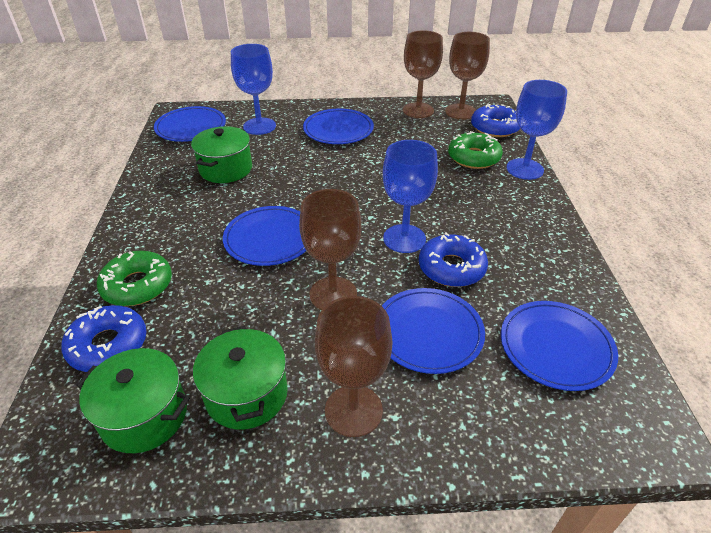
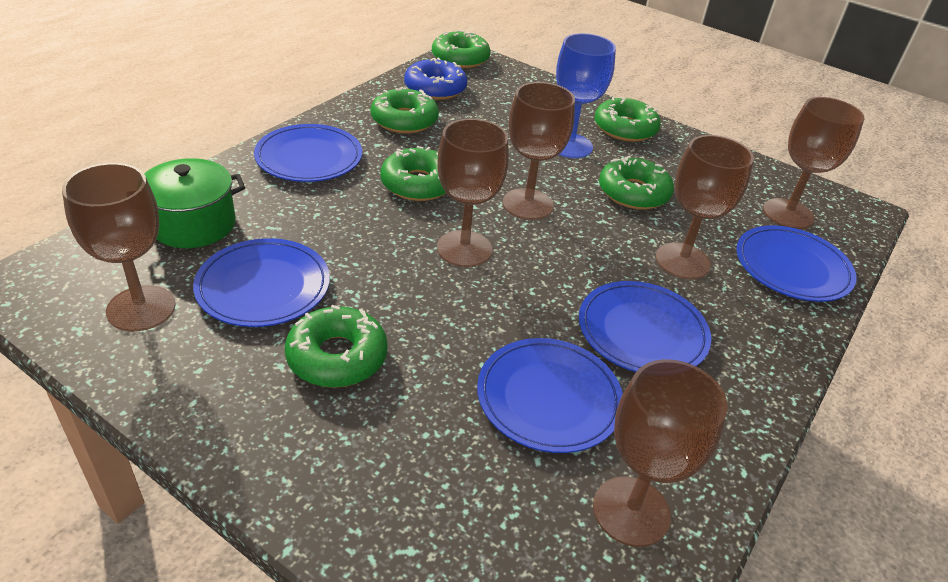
blue donut: 3 -> 1
blue goblet: 3 -> 1
brown goblet: 4 -> 6
green donut: 2 -> 6
green pot: 3 -> 1

